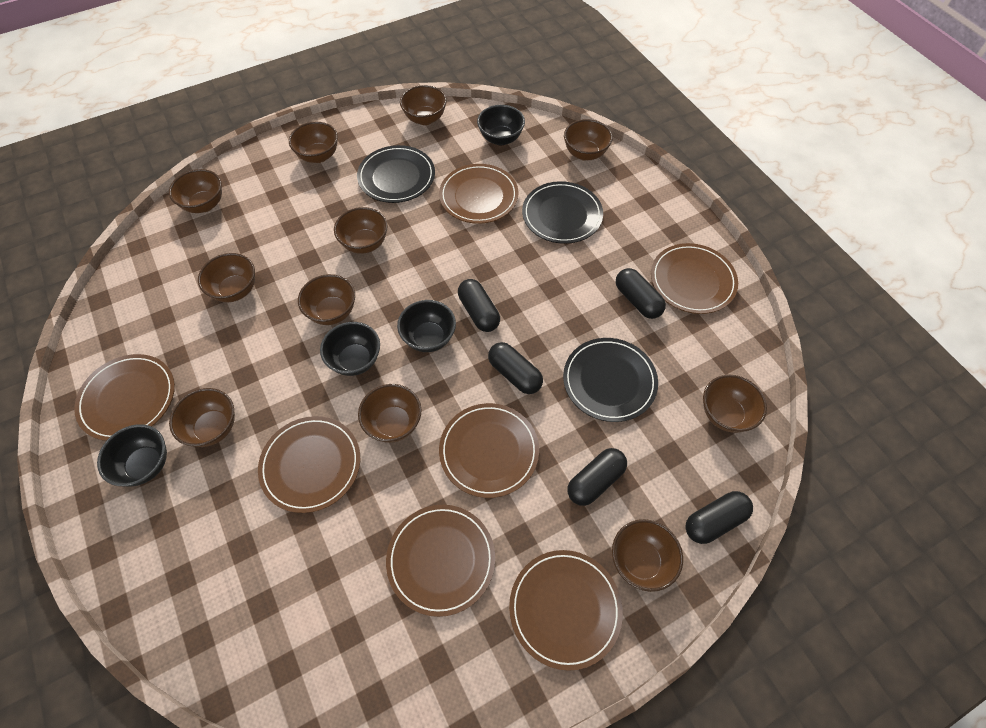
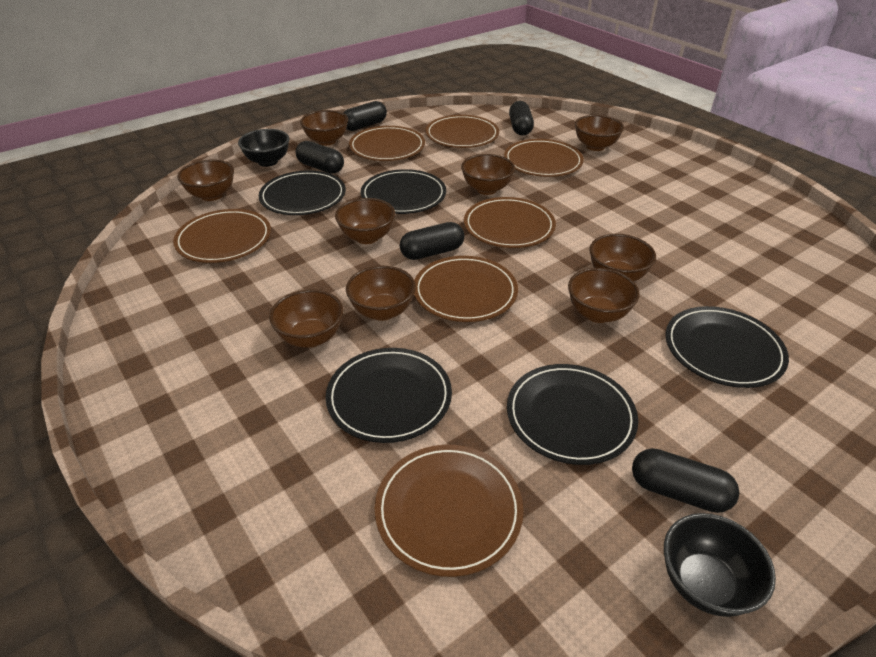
black bowl: 4 -> 2
black plate: 3 -> 5
brown bowl: 11 -> 9

